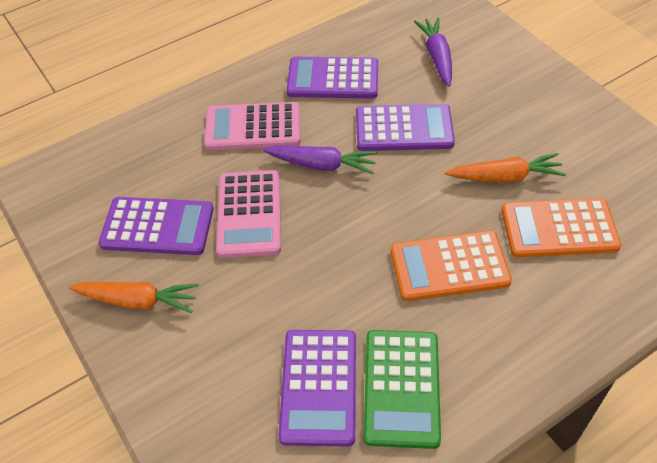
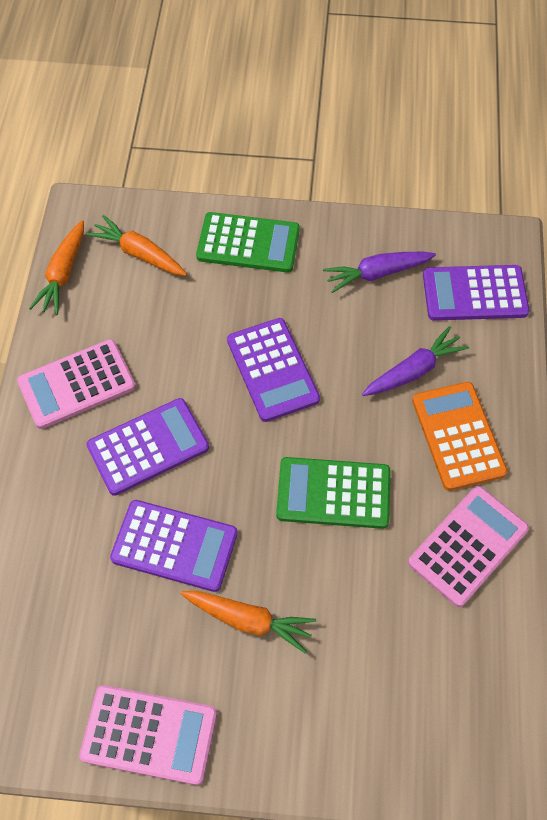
green calculator: 1 -> 2
orange calculator: 2 -> 1
orange carrot: 2 -> 3
pink calculator: 2 -> 3

